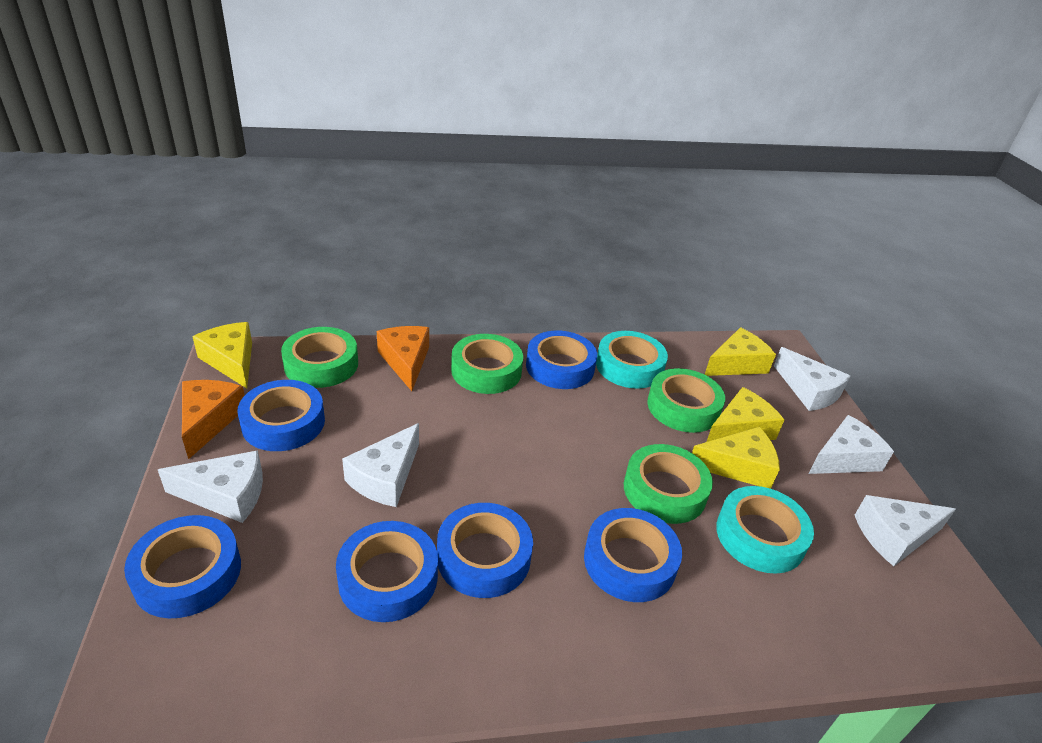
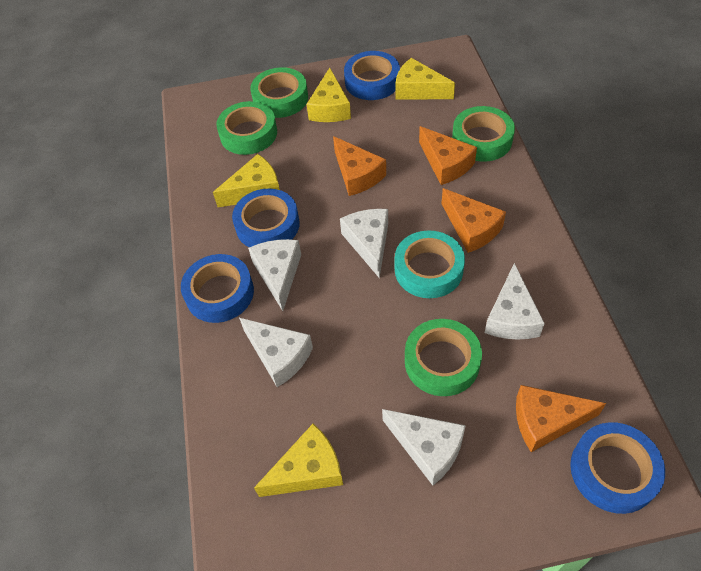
blue tape: 6 -> 4
orange cheese: 2 -> 4
turquoise tape: 2 -> 1

